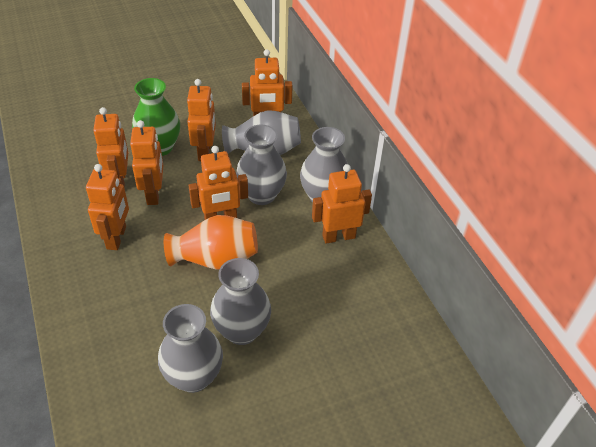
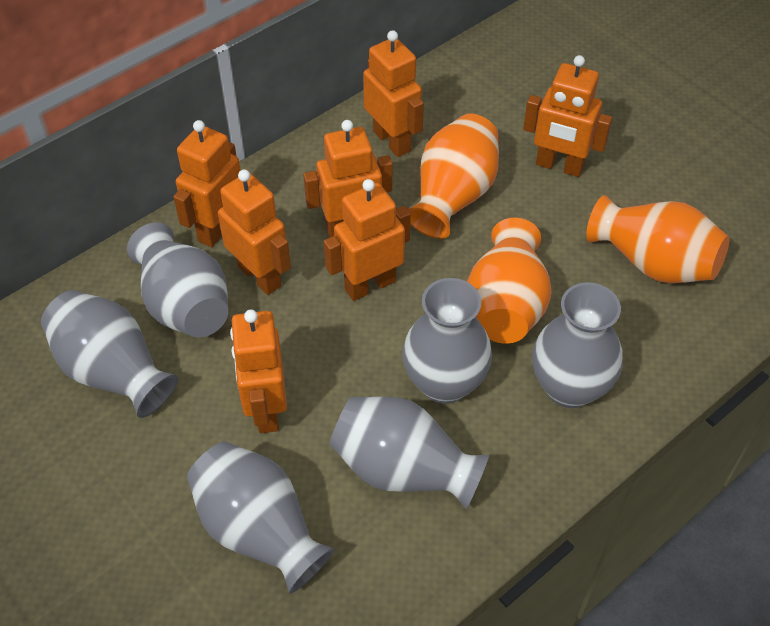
green vase: 1 -> 0
grey vase: 5 -> 6
orange vase: 1 -> 3

